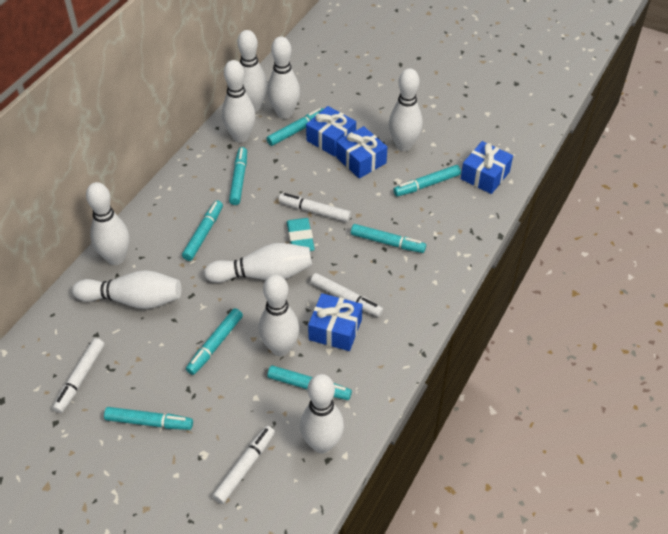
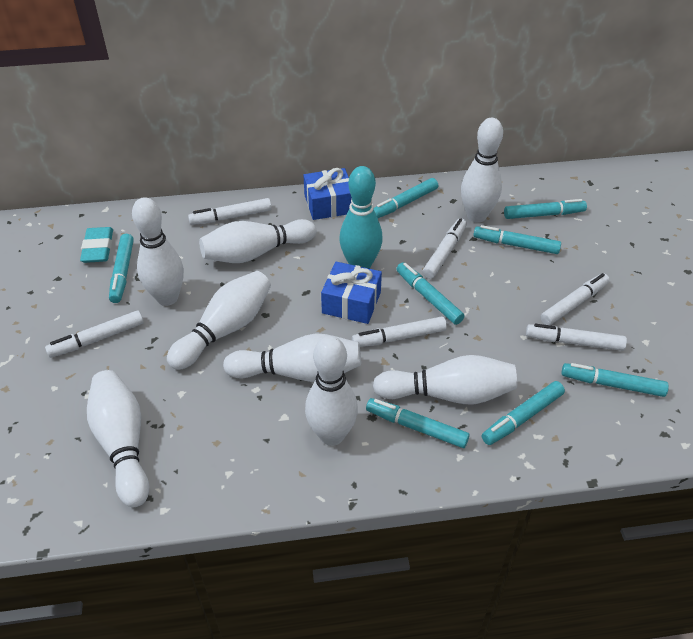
blue gift: 4 -> 2
turquoise bowling pin: 0 -> 1
white bowling pin: 9 -> 8
white marker: 4 -> 6

